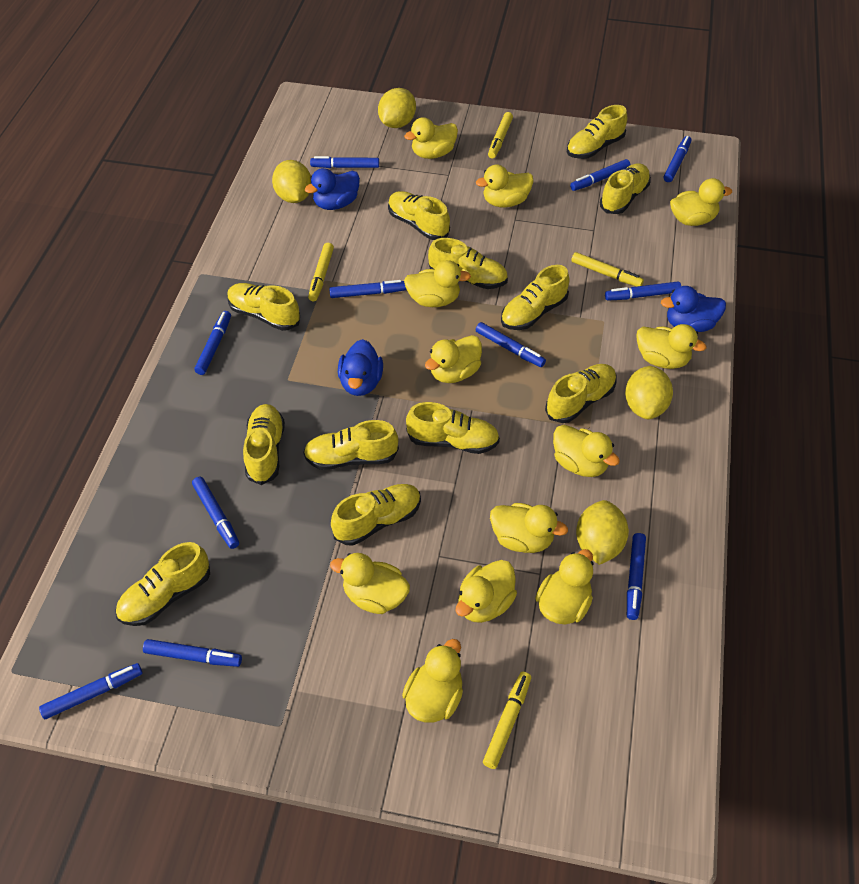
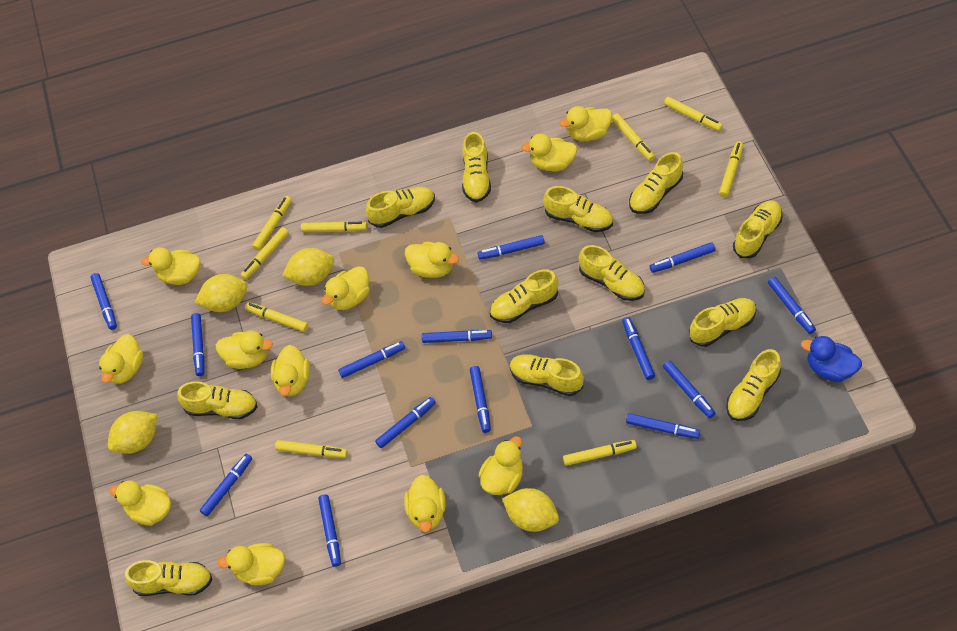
blue duck: 3 -> 1
blue marker: 11 -> 14
yellow marker: 4 -> 9

